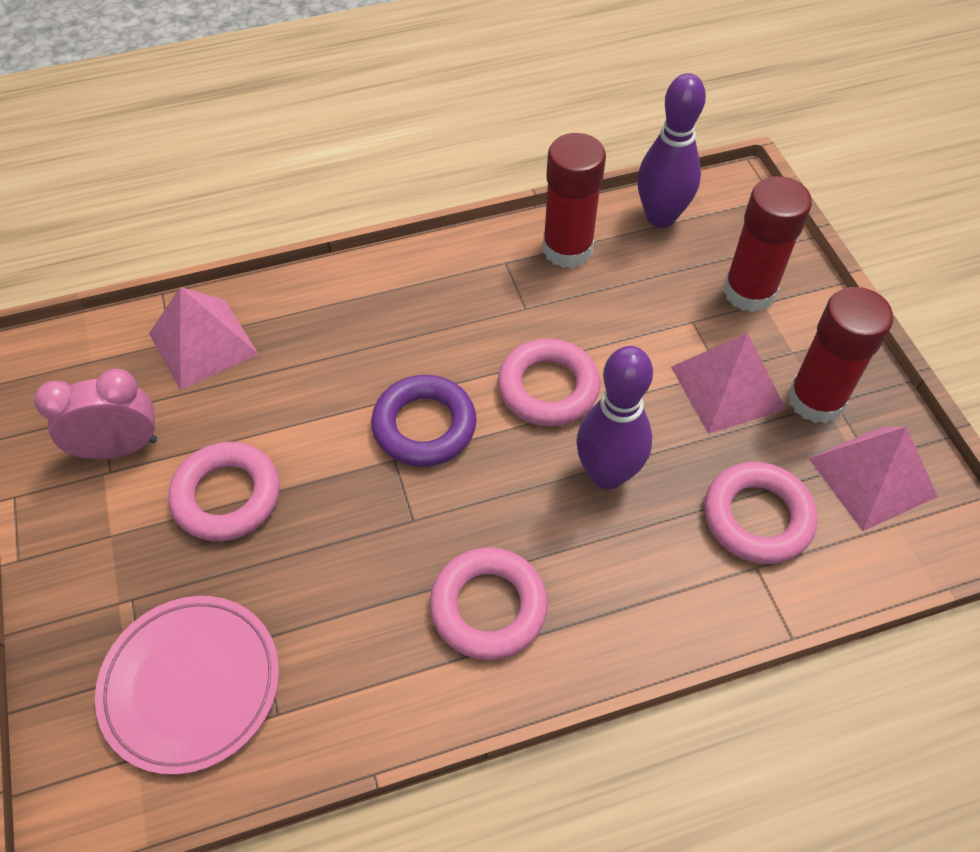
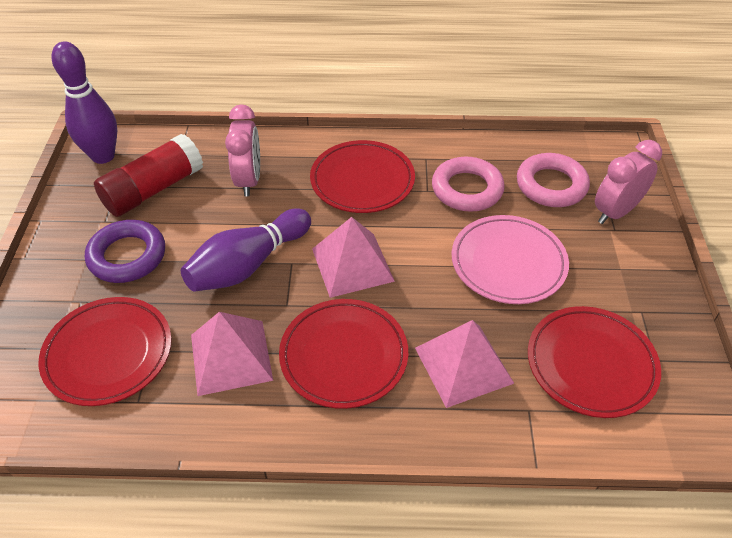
pink clock: 1 -> 2
pink ring: 4 -> 2
red glue stick: 3 -> 1
red plate: 0 -> 4

